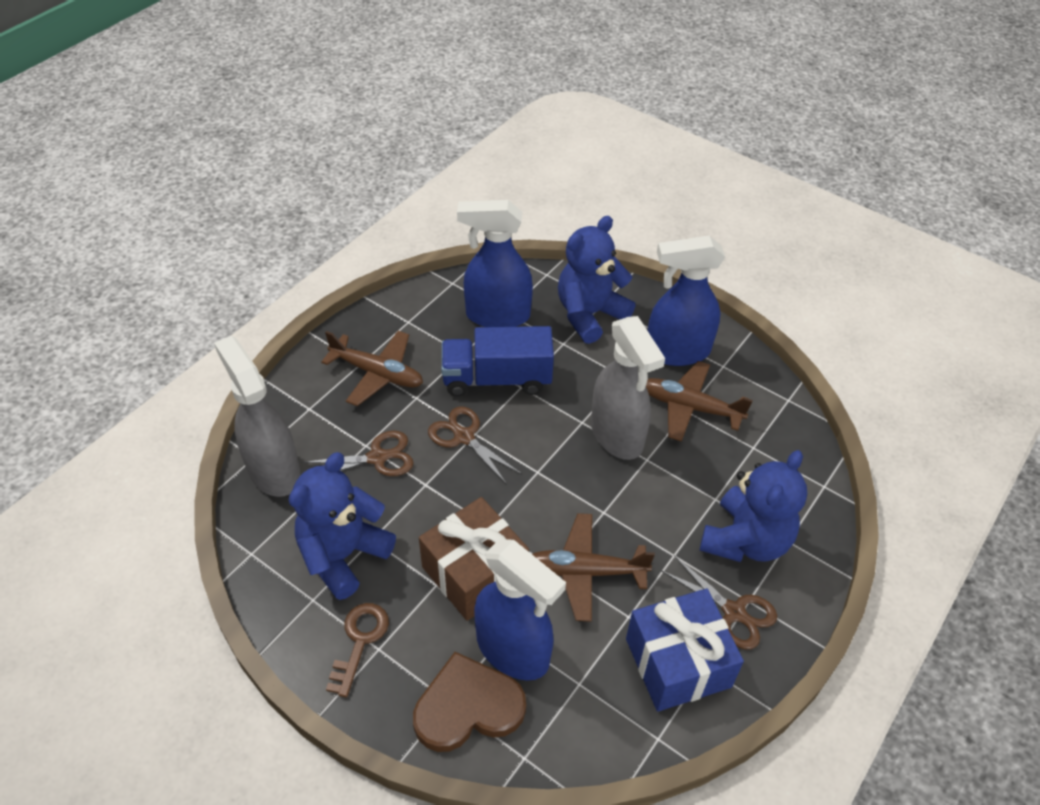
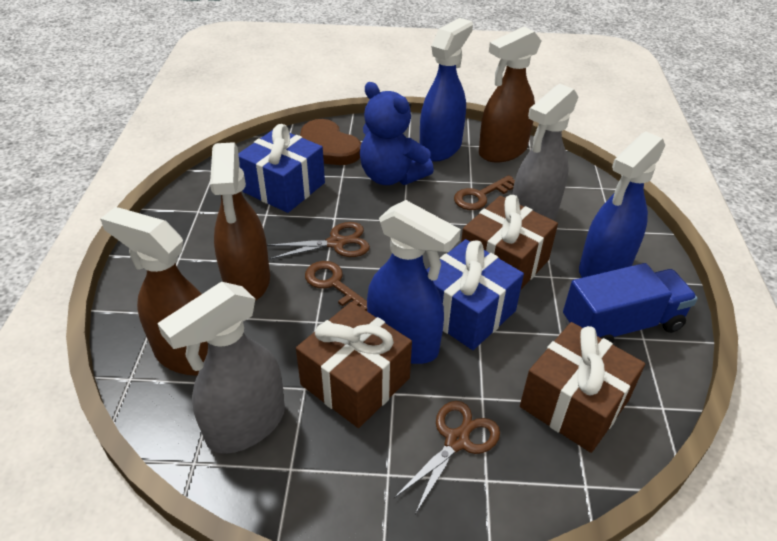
blue gift: 1 -> 2
blue teddy bear: 3 -> 1
brown gift: 1 -> 3
brown key: 1 -> 2
brown plane: 3 -> 0
brown scissors: 3 -> 2
brown spray bottle: 0 -> 3

